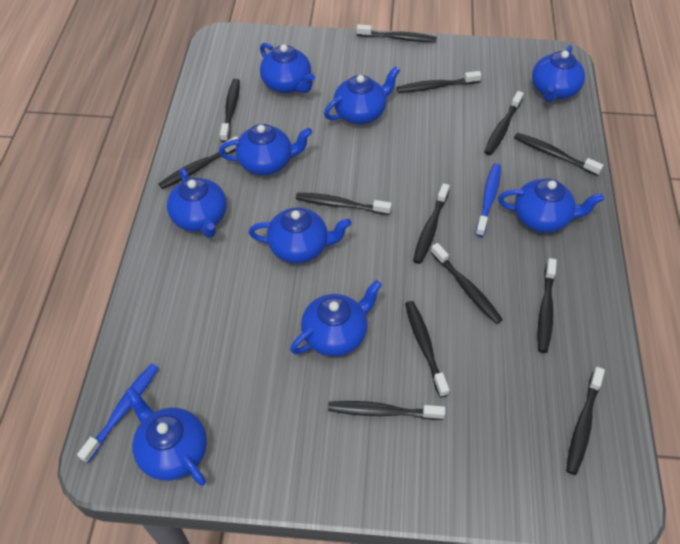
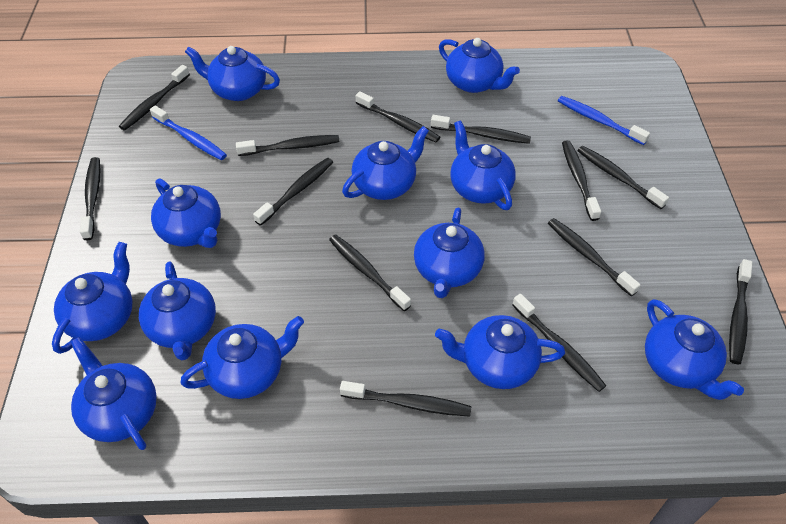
blue teapot: 9 -> 12

